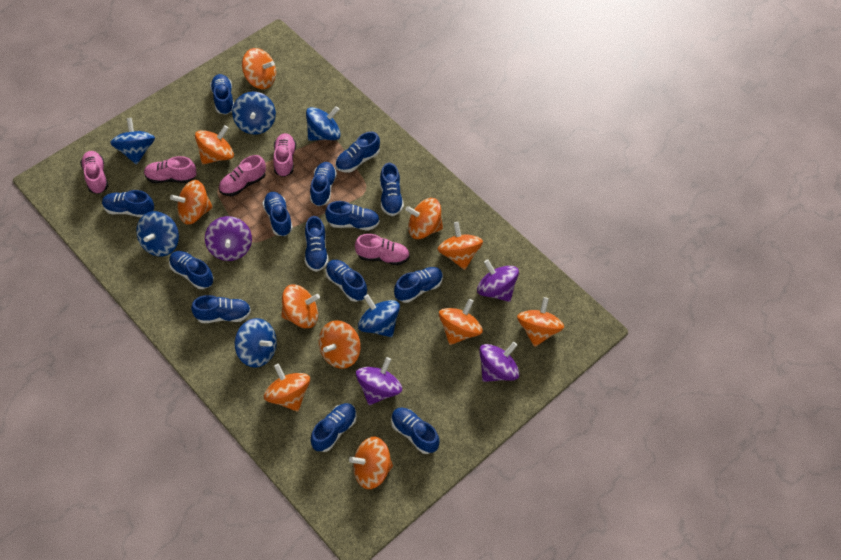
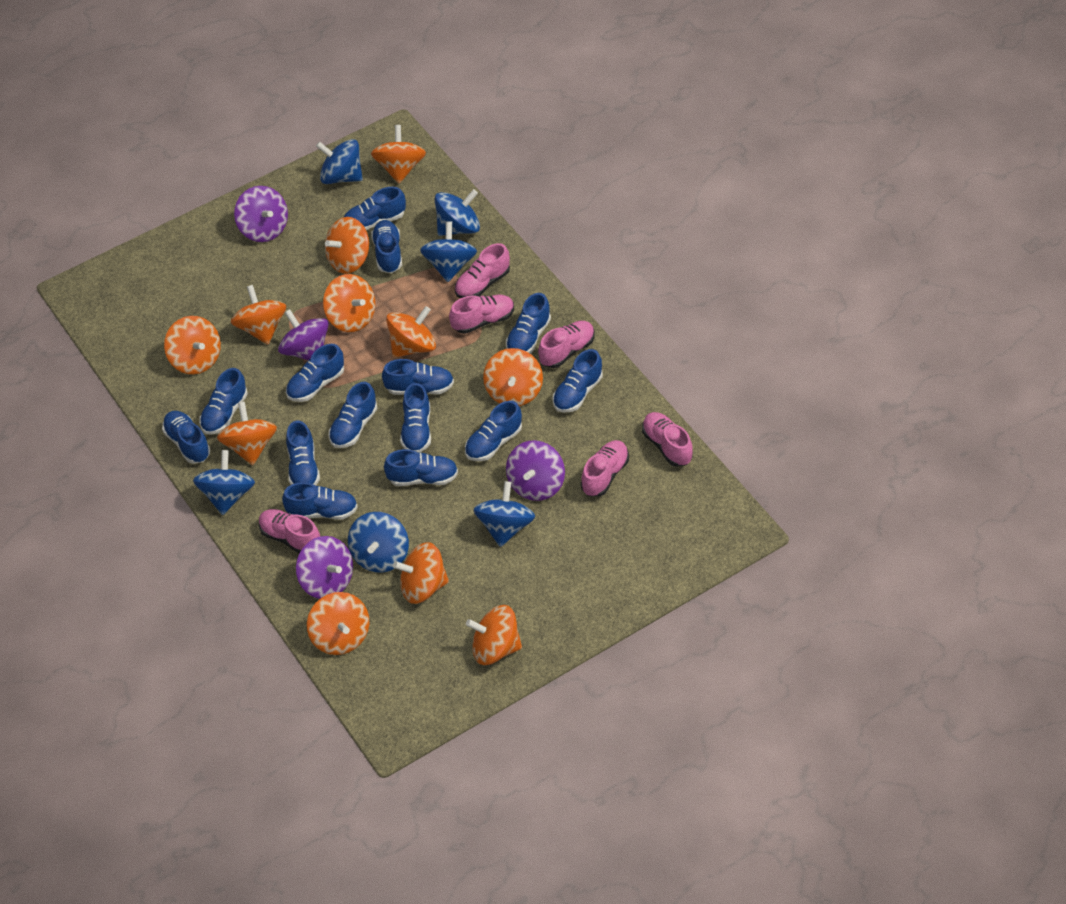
pink shoe: 5 -> 6

